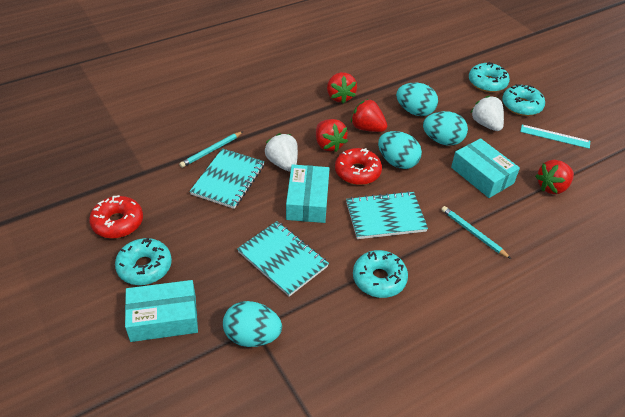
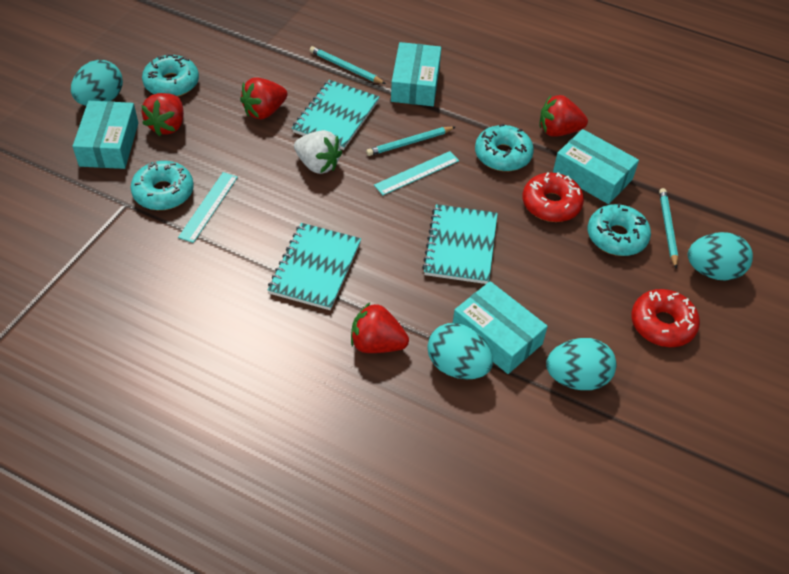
turquoise box: 3 -> 4
turquoise pencil: 2 -> 3
turquoise ruler: 1 -> 2
white strawberry: 2 -> 1

